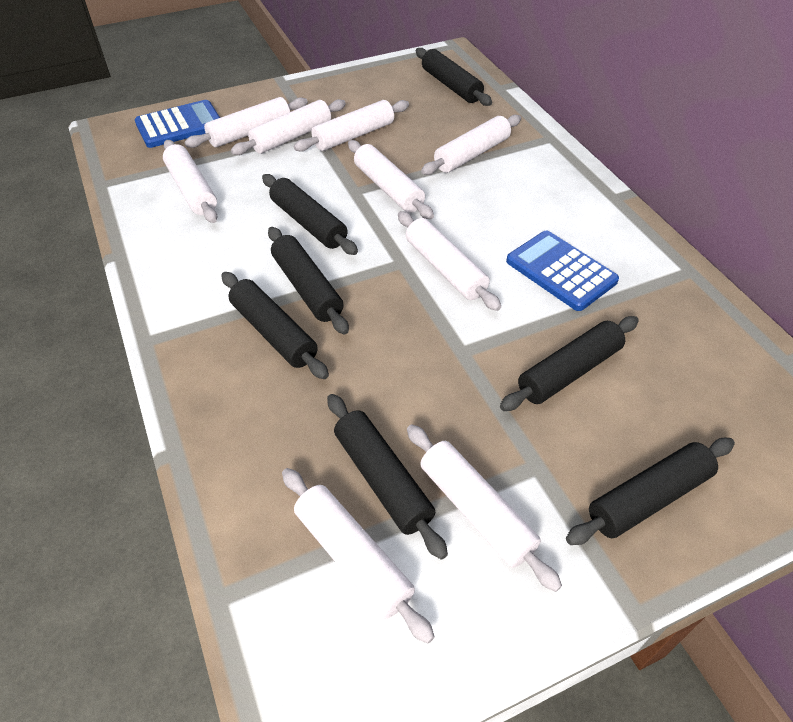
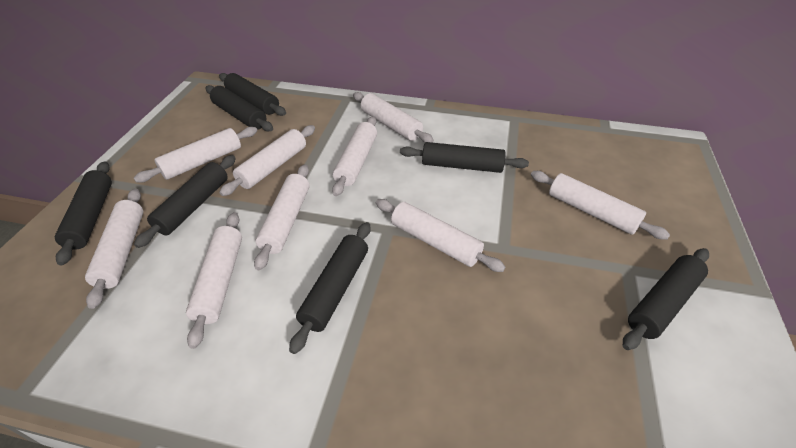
blue calculator: 2 -> 0

